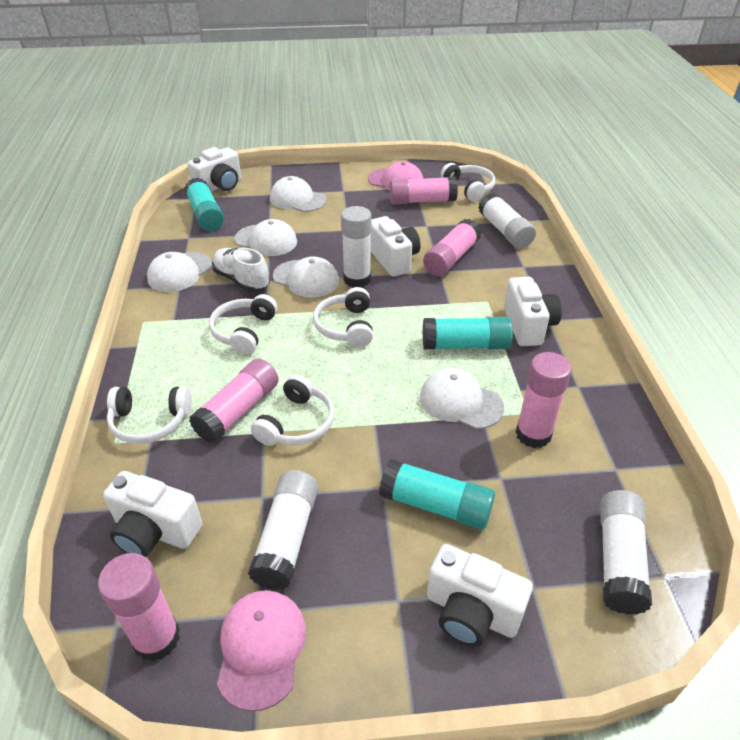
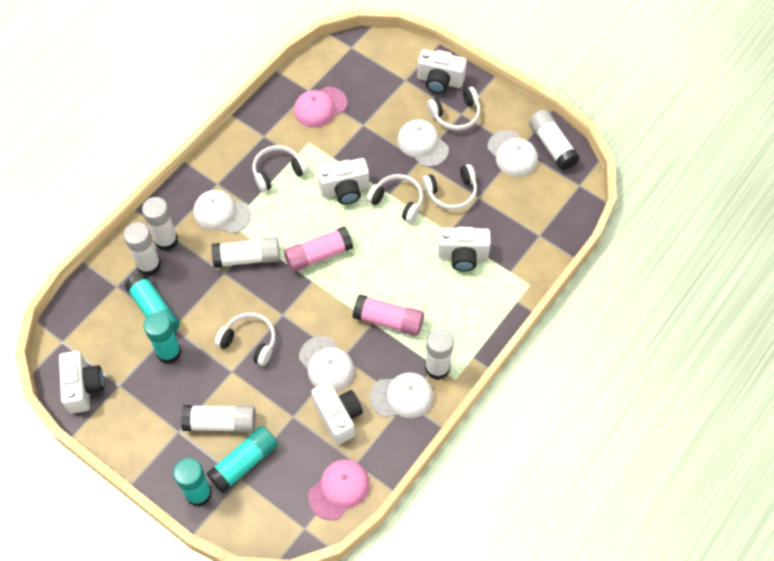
pink glue stick: 5 -> 2
turquoise glue stick: 3 -> 4
white glue stick: 4 -> 6
white shoe: 1 -> 0

